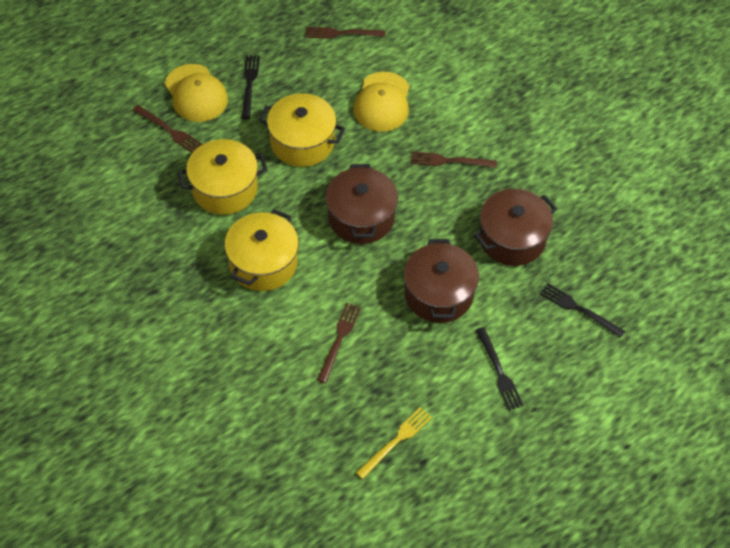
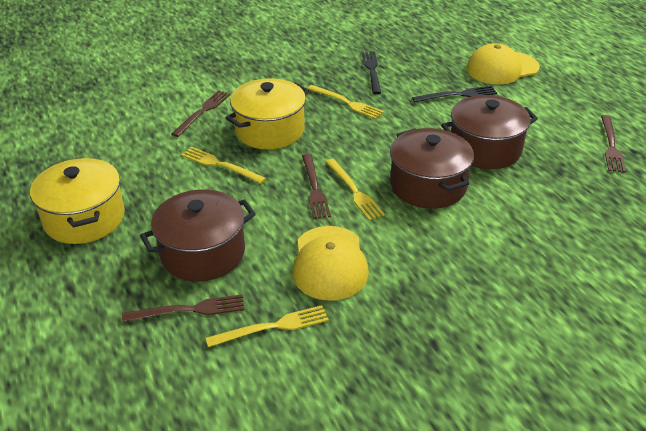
black fork: 3 -> 2
yellow fork: 1 -> 4
yellow pot: 3 -> 2

